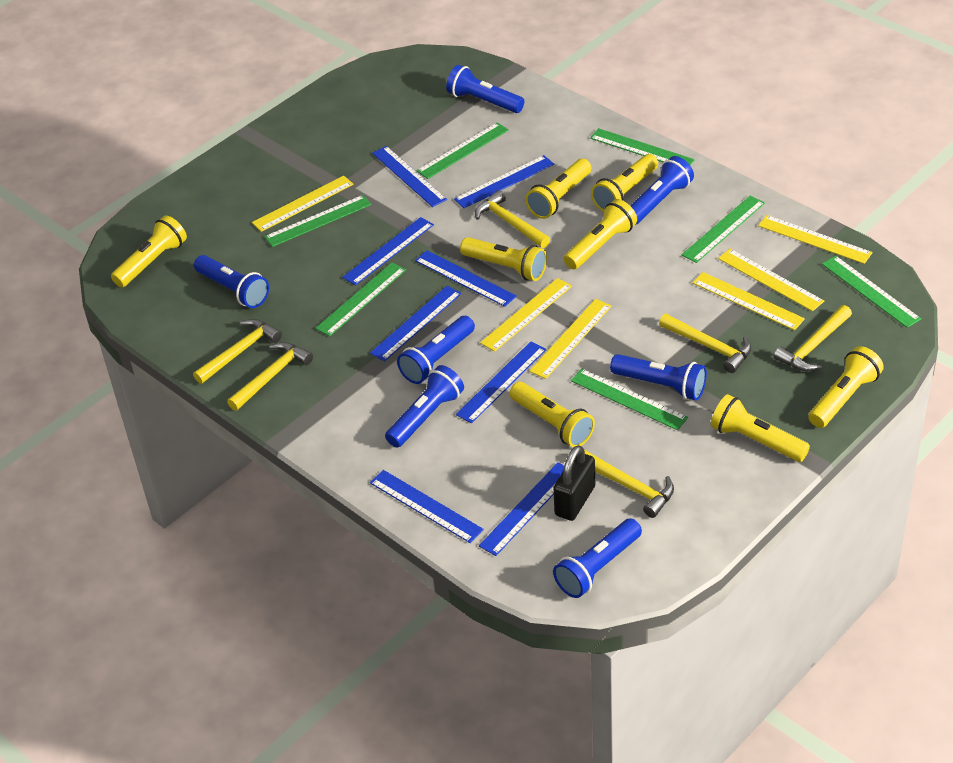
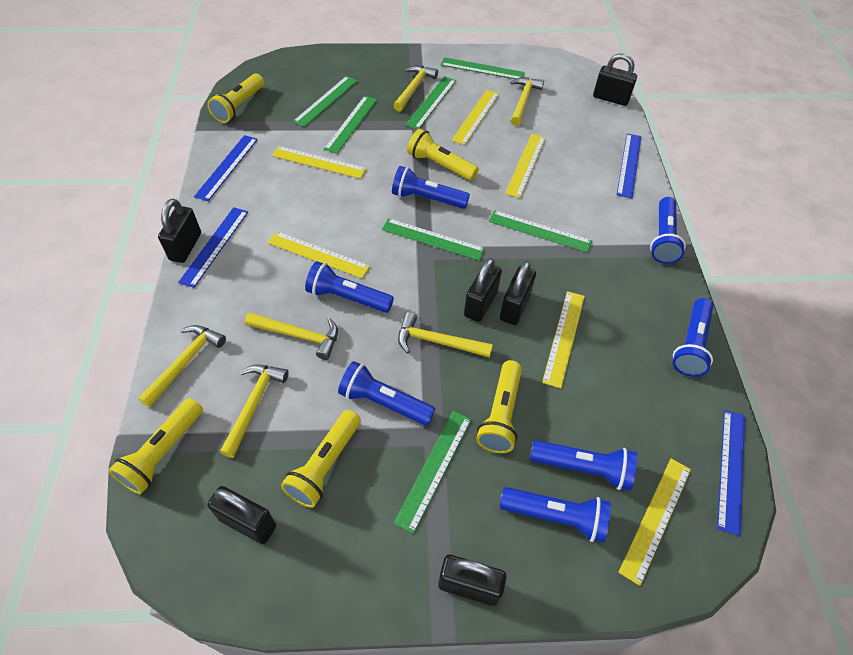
black padlock: 1 -> 6
blue ruler: 8 -> 4
yellow flashlight: 8 -> 5

